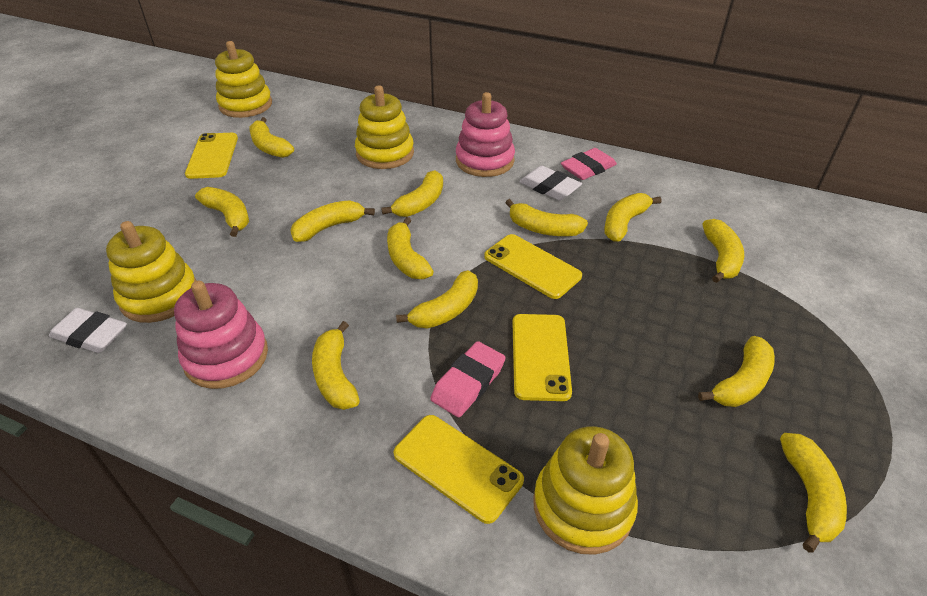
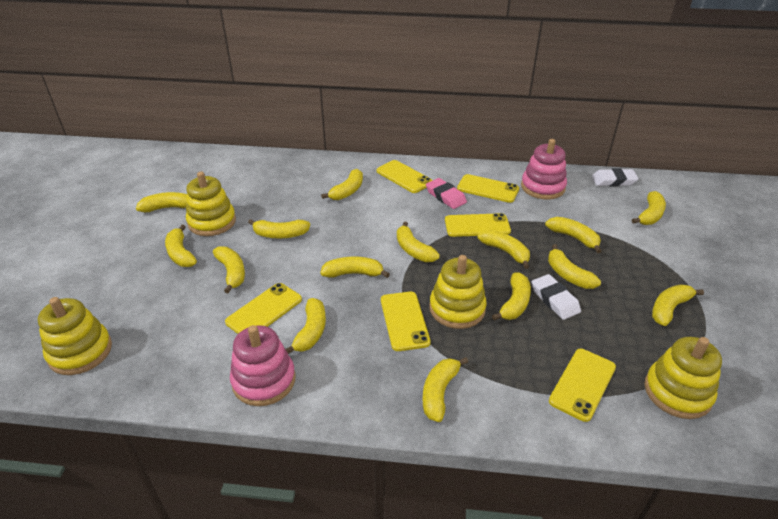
pink eraser: 2 -> 1
yellow banana: 12 -> 15
yellow phone: 4 -> 6

